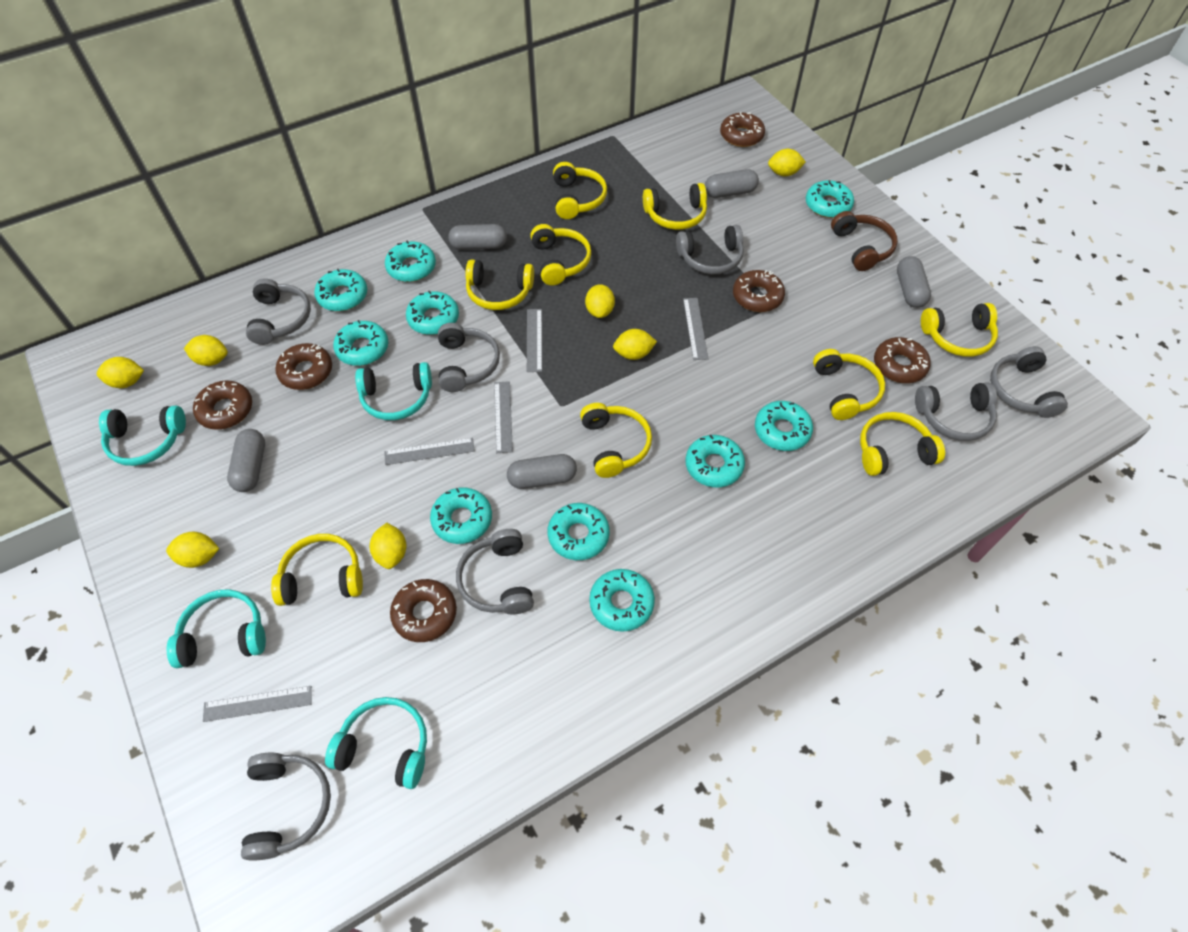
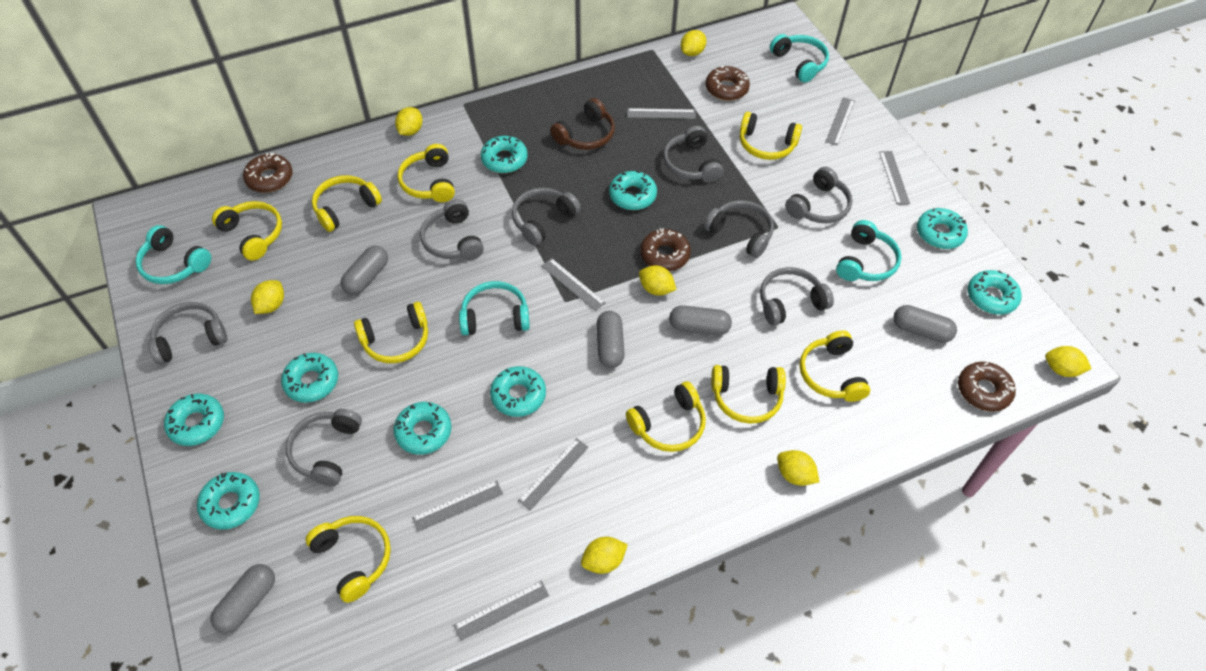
brown donut: 6 -> 4
grey headphones: 7 -> 8
grey ruler: 5 -> 7
turquoise donut: 10 -> 9

